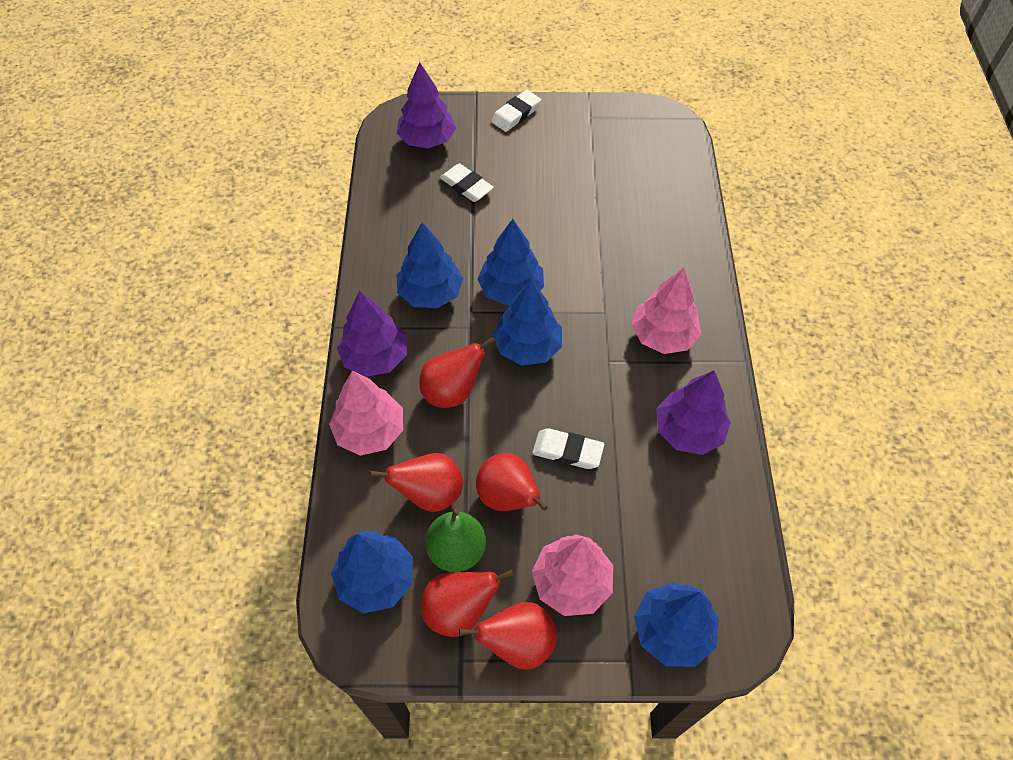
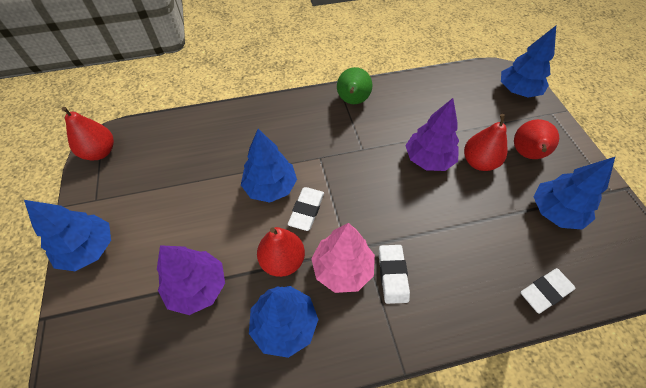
pink tree: 3 -> 1
purple tree: 3 -> 2
red pear: 5 -> 4

